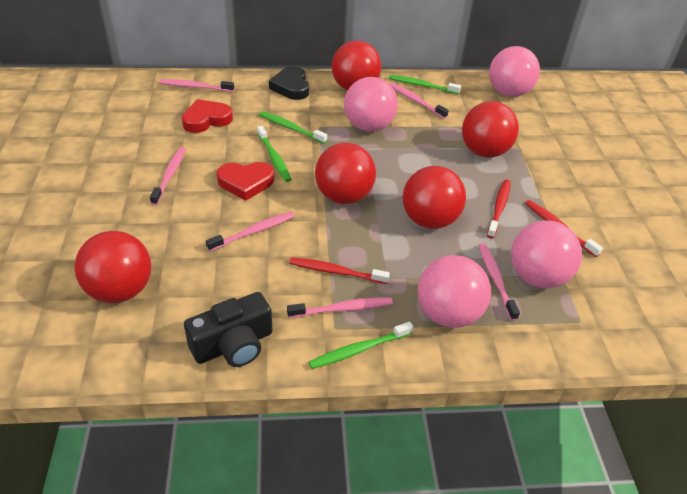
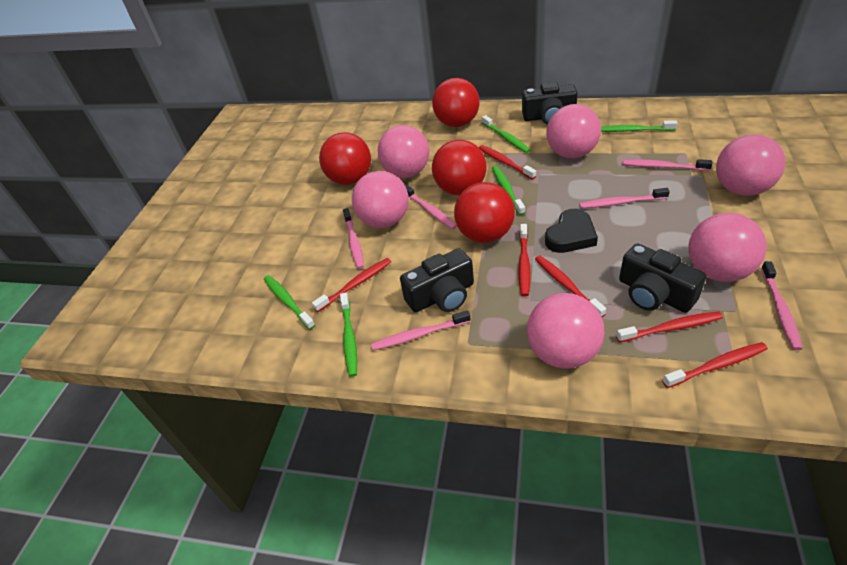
black camera: 1 -> 3
green toothbrush: 4 -> 5
pink ball: 4 -> 6
red ball: 5 -> 4
red heart: 2 -> 0
red toothbrush: 3 -> 6

